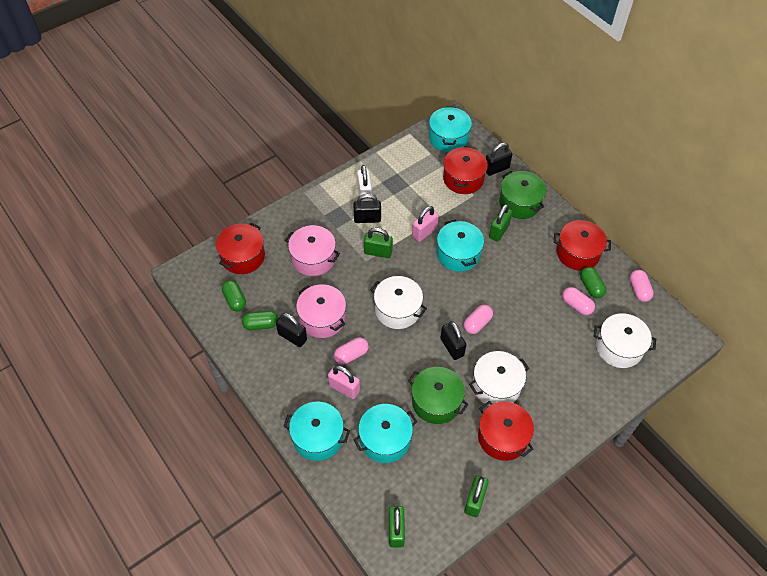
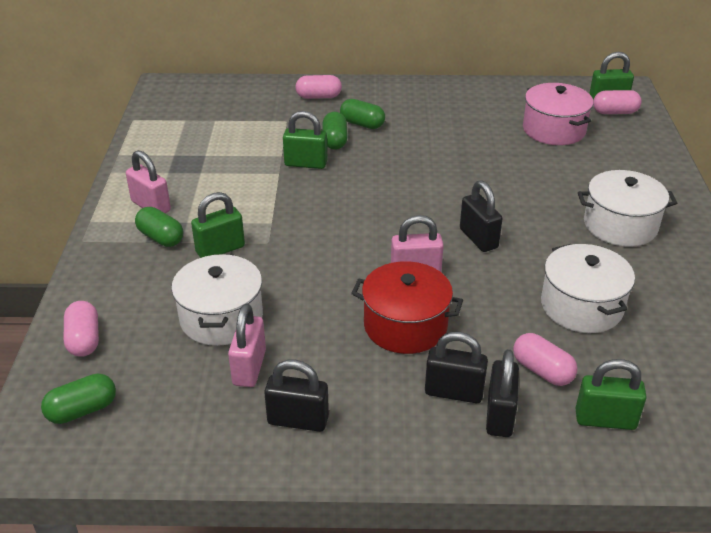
green capsule: 3 -> 4
green pot: 2 -> 0
pink padlock: 2 -> 3
pink pot: 2 -> 1
red pot: 4 -> 1
turquoise pot: 4 -> 0
white padlock: 1 -> 0

